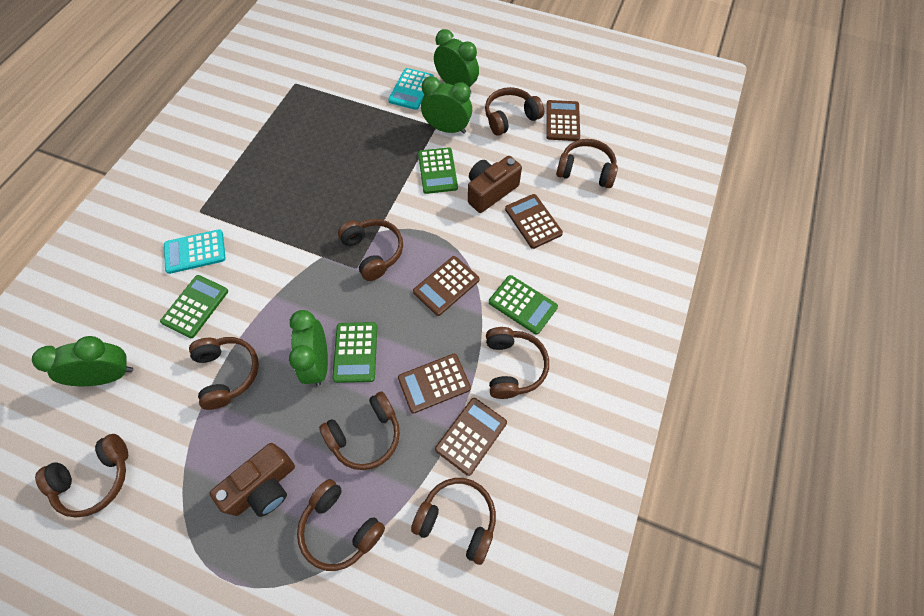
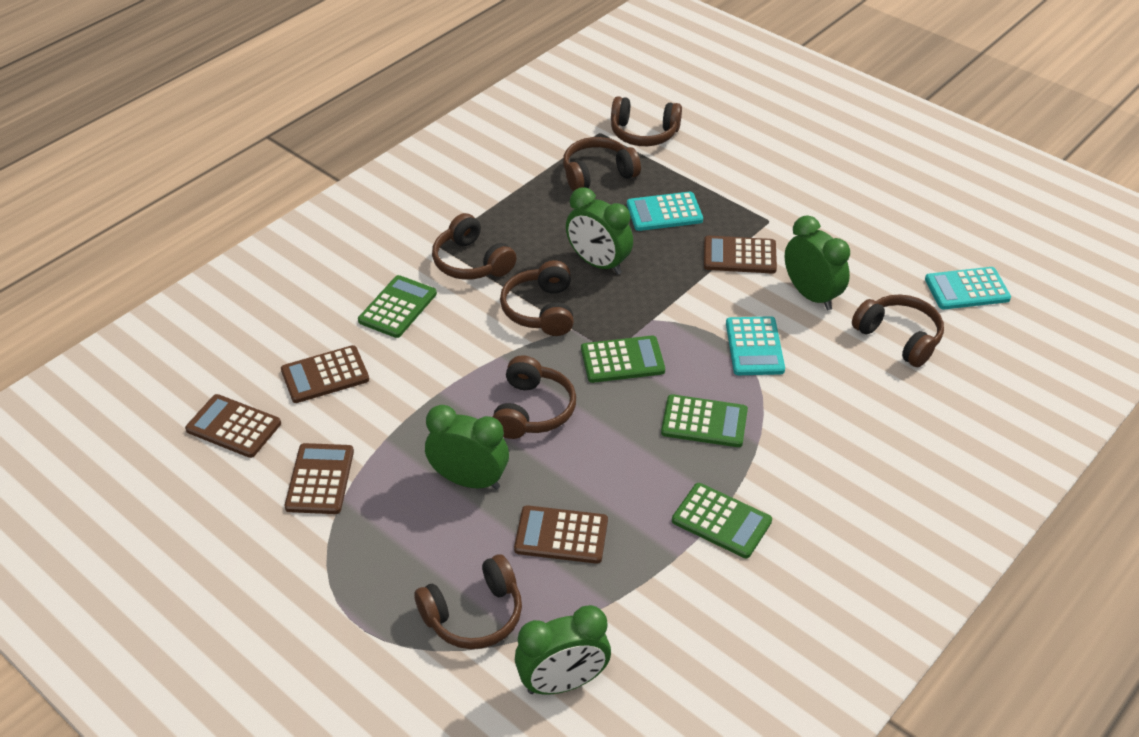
brown camera: 2 -> 0
brown headphones: 9 -> 7
turquoise calculator: 2 -> 3

